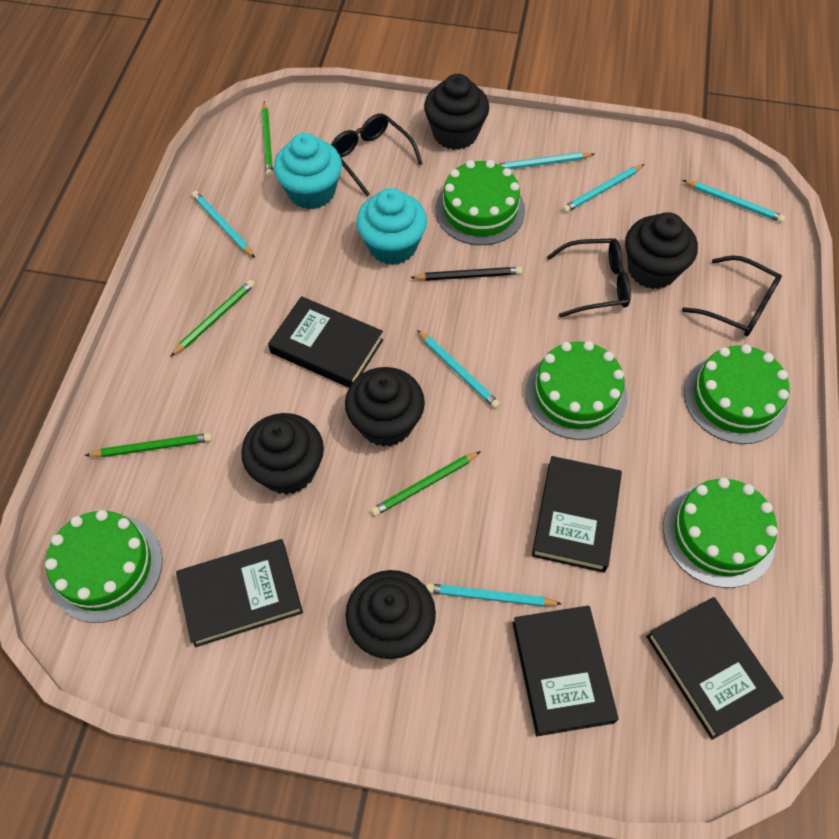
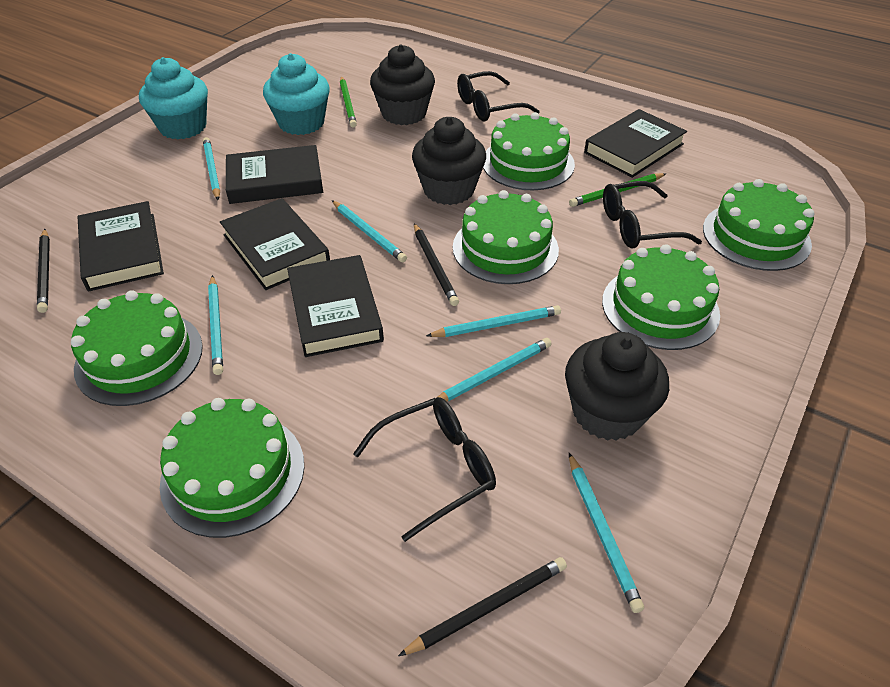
black cupcake: 5 -> 3
black pencil: 1 -> 3
green cake: 5 -> 6
green pencil: 4 -> 2

